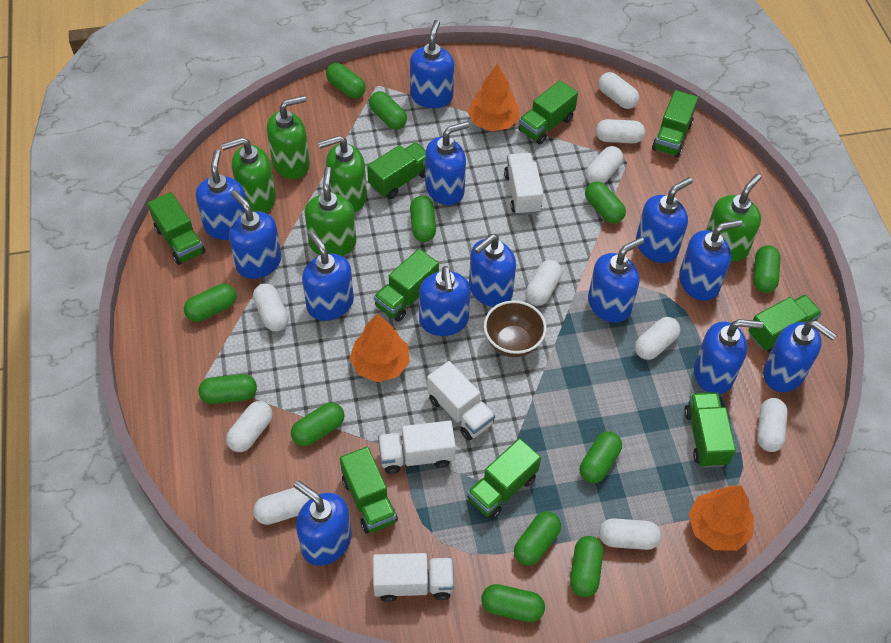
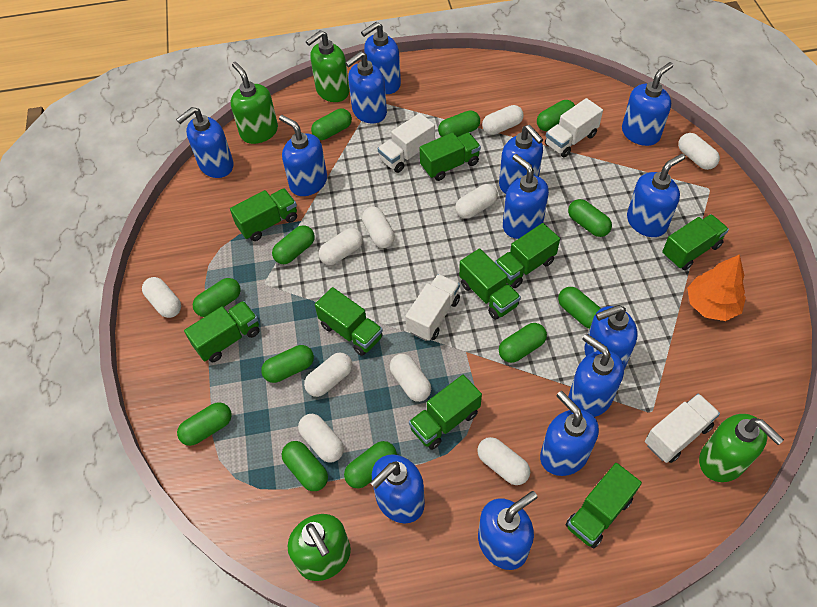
brown bowl: 1 -> 0
green soap dispenser: 5 -> 4
orange tree: 3 -> 1

